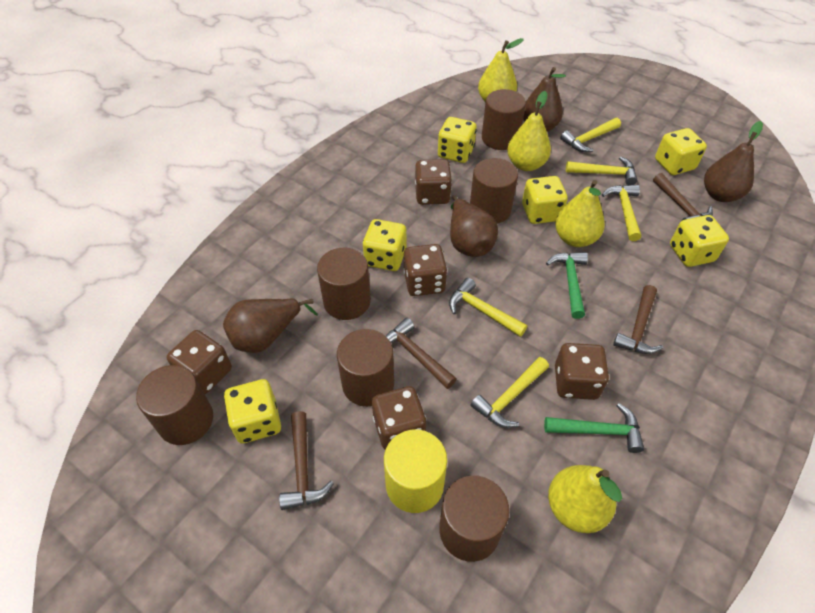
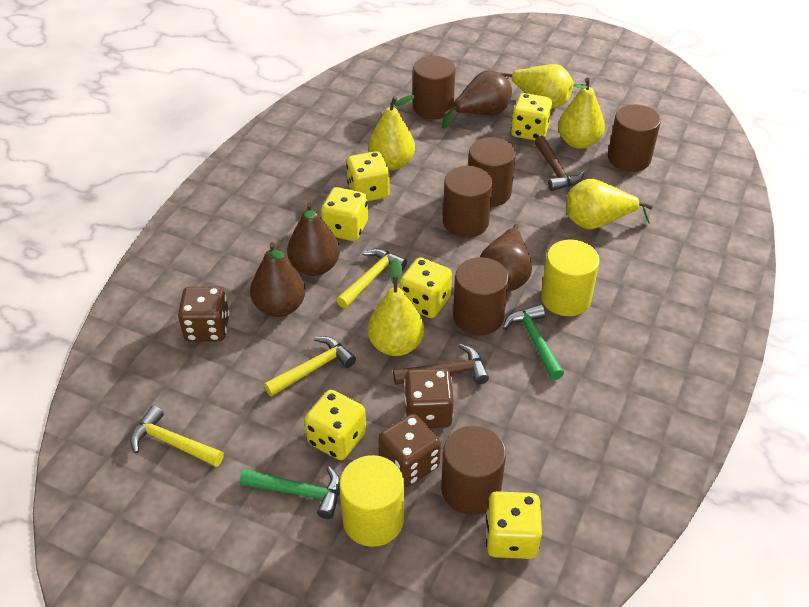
brown dice: 5 -> 3
brown hammer: 4 -> 2
yellow cylinder: 1 -> 2
yellow hammer: 5 -> 3
yellow pear: 4 -> 5

